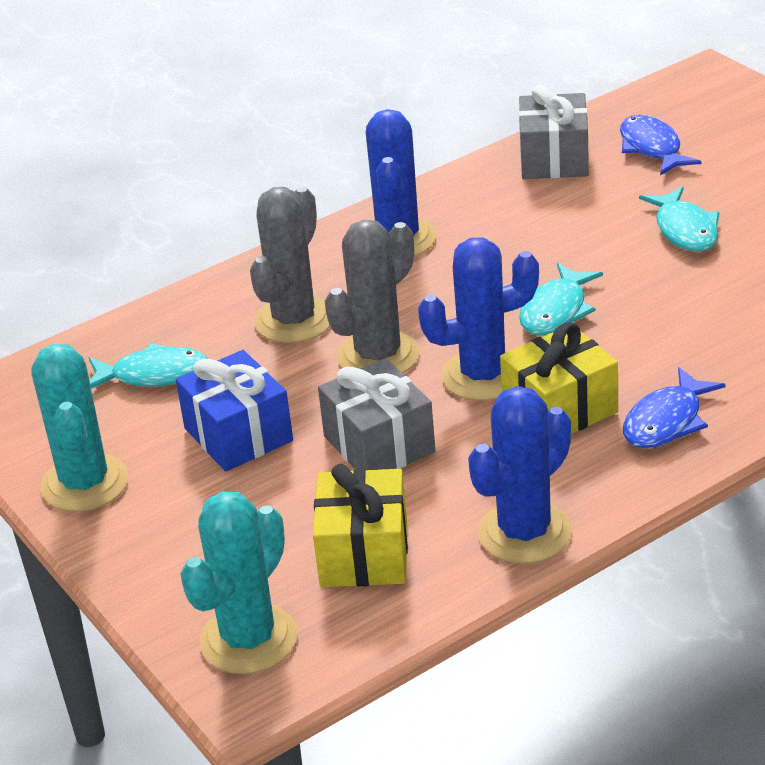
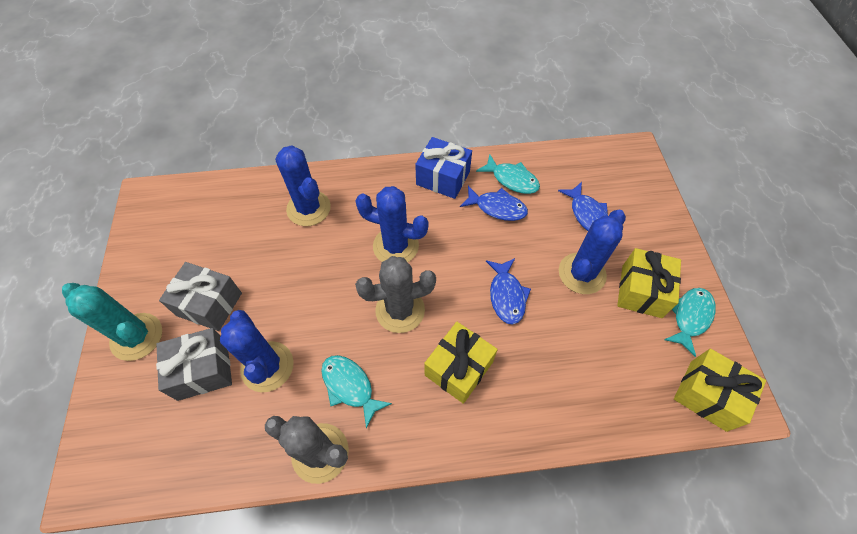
blue cactus: 3 -> 4
blue fish: 2 -> 3
turquoise cactus: 2 -> 1
yellow gift: 2 -> 3

